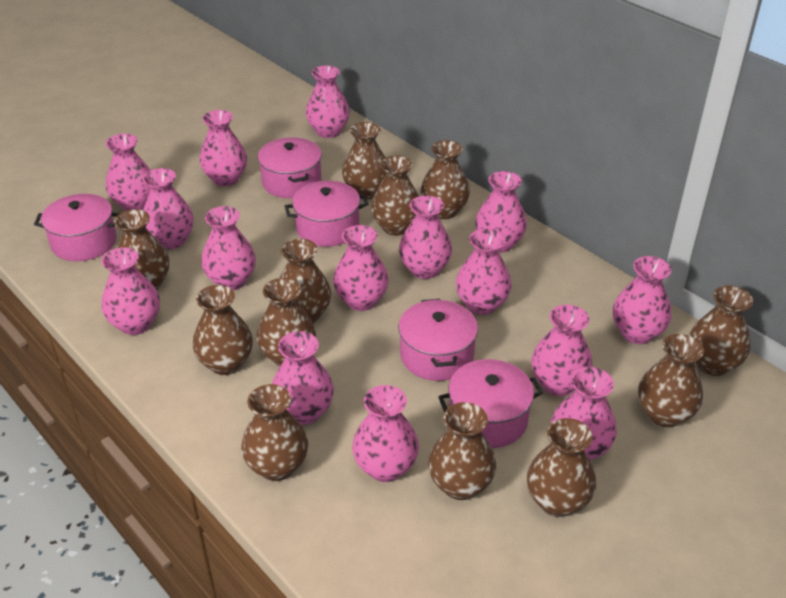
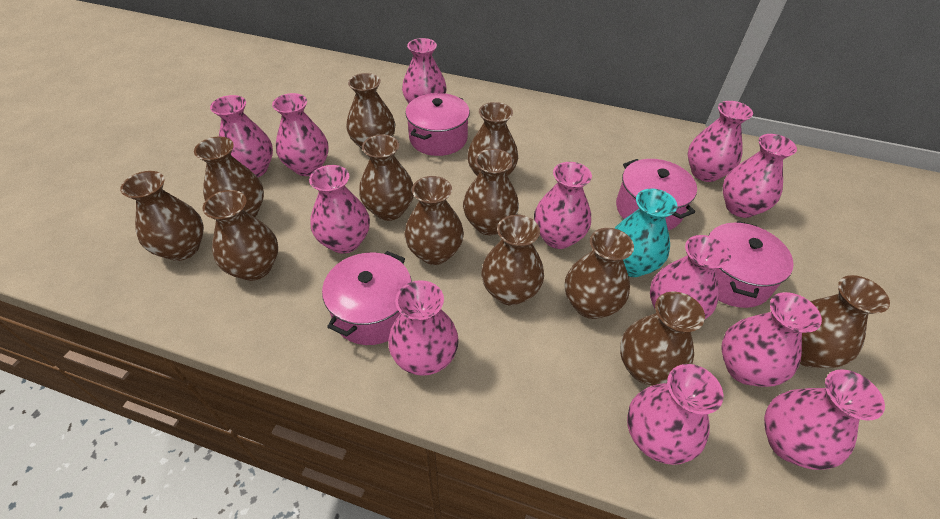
pink pot: 5 -> 4
pink vase: 15 -> 12
turquoise vase: 0 -> 1

